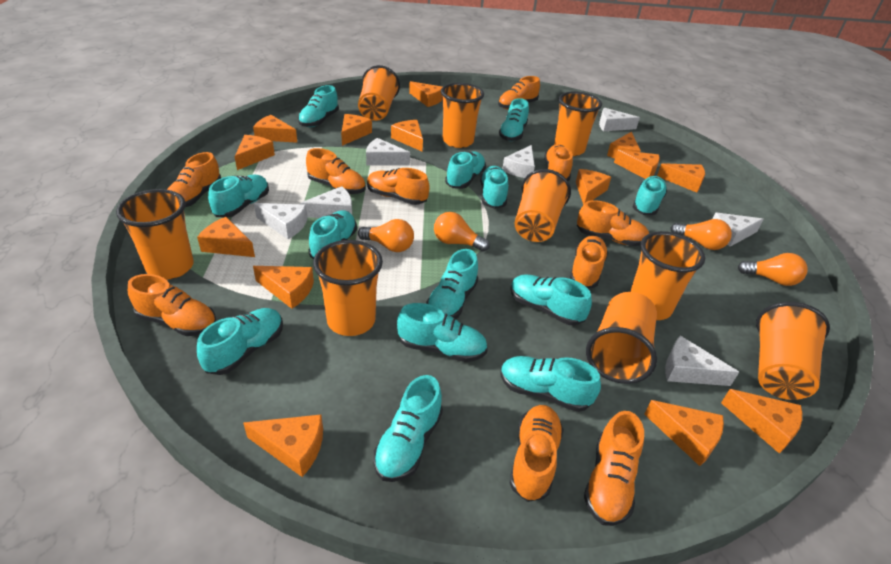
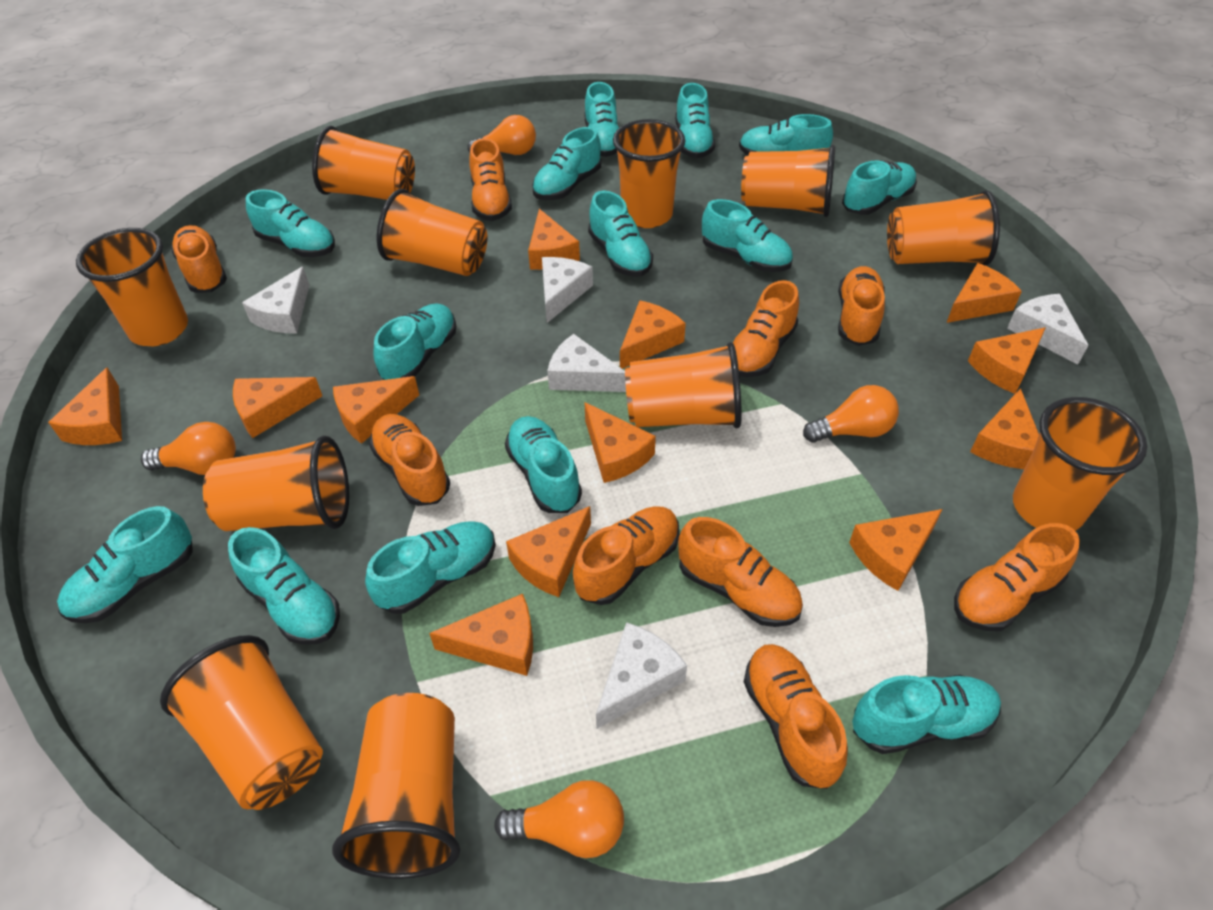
orange cheese: 14 -> 12
orange cup: 9 -> 11
orange shoe: 10 -> 9
turquoise shoe: 13 -> 14
white cheese: 7 -> 5

